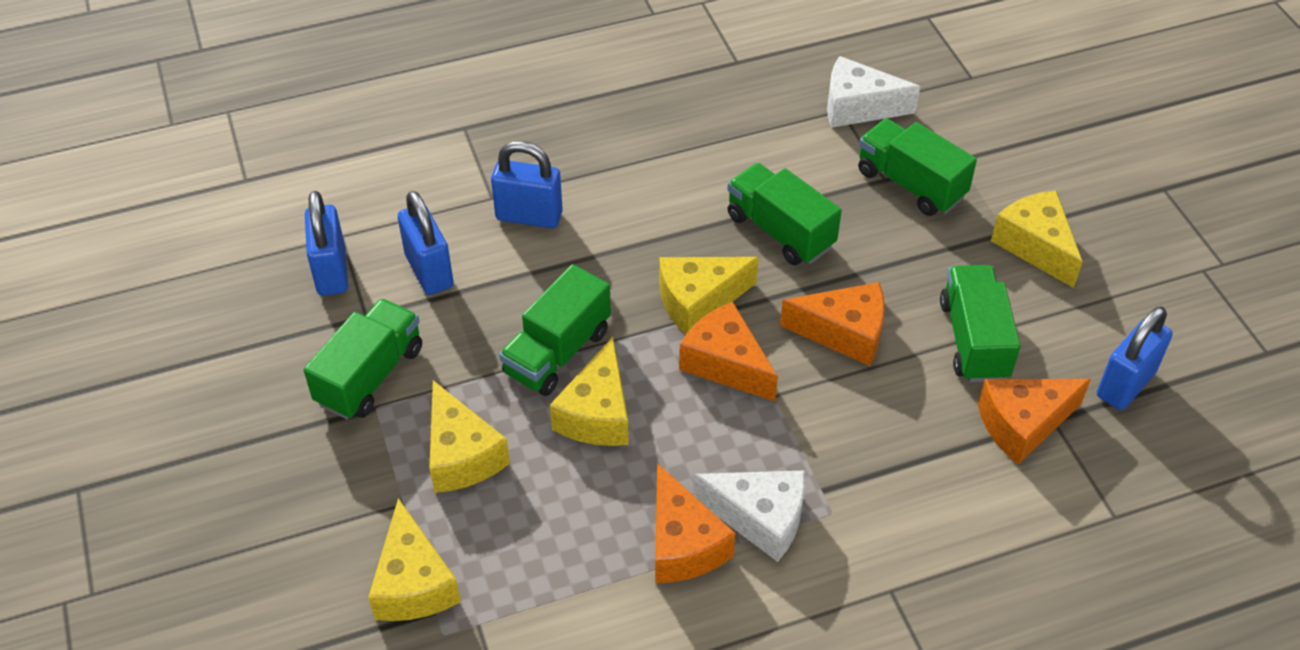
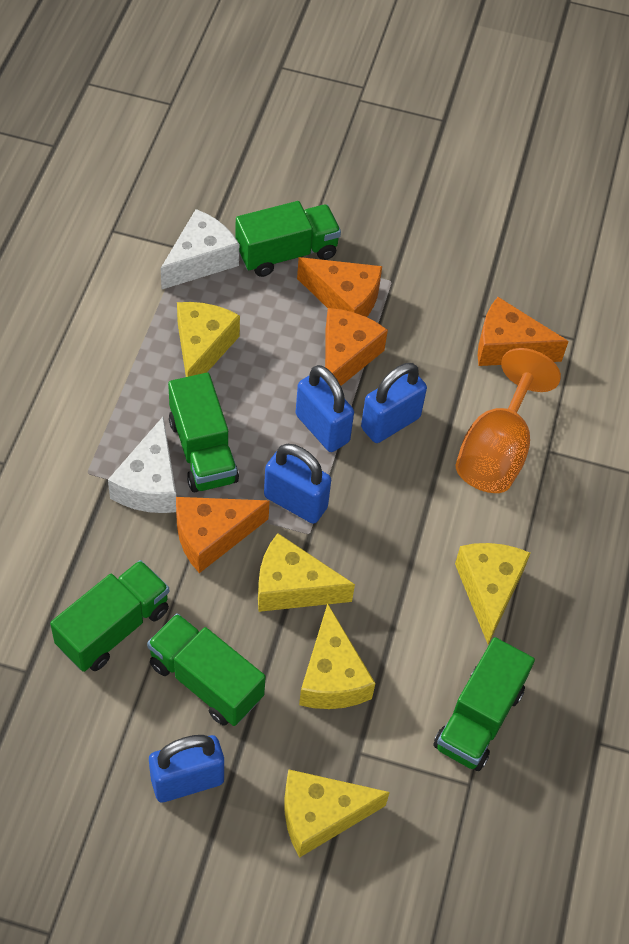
orange goblet: 0 -> 1

